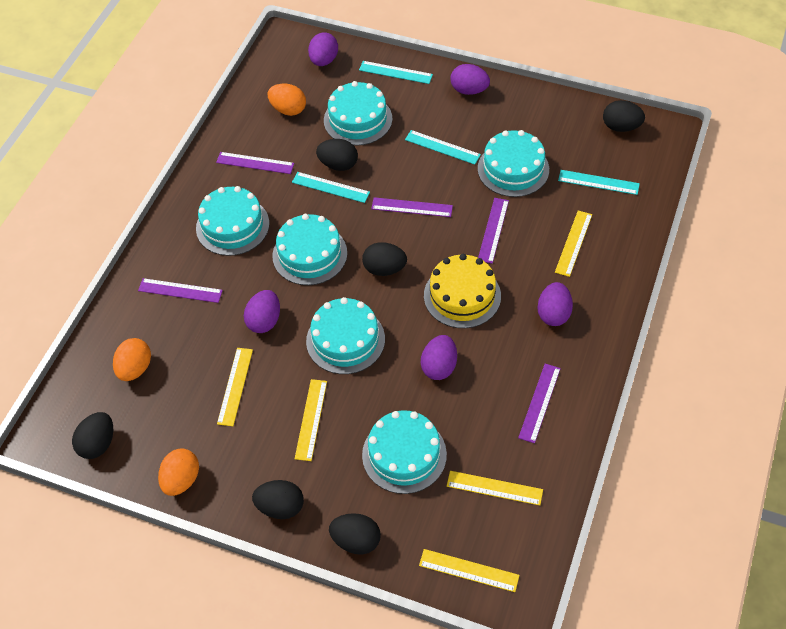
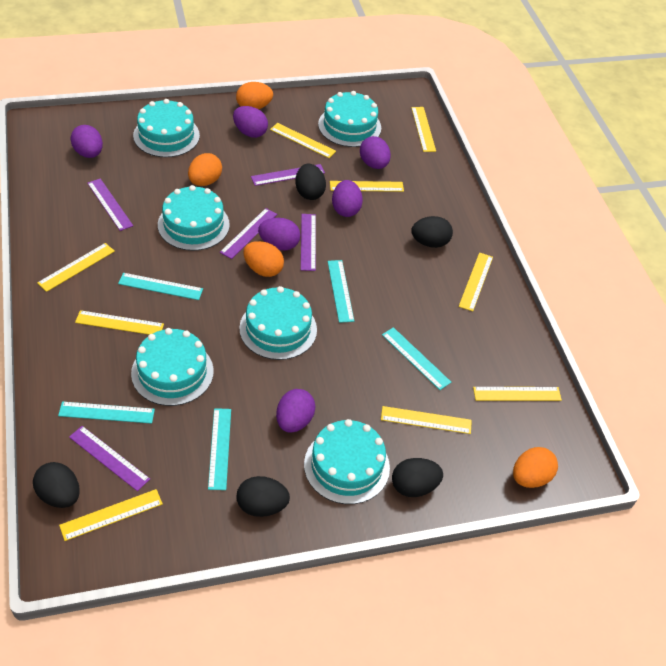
black egg: 6 -> 5
orange egg: 3 -> 4
purple egg: 5 -> 6
turquoise ruler: 4 -> 5
yellow cake: 1 -> 0
yellow ruler: 5 -> 9

